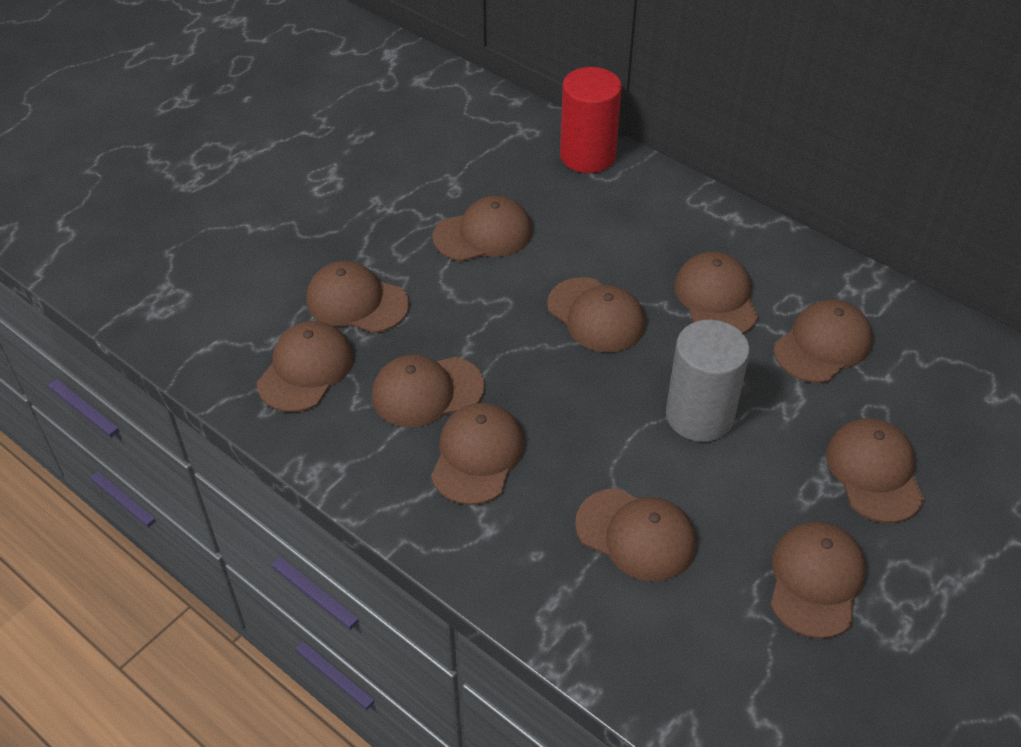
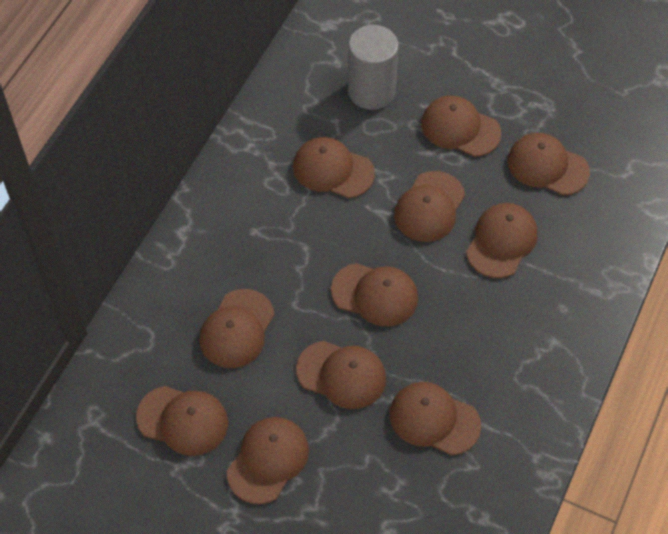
red cylinder: 1 -> 0

